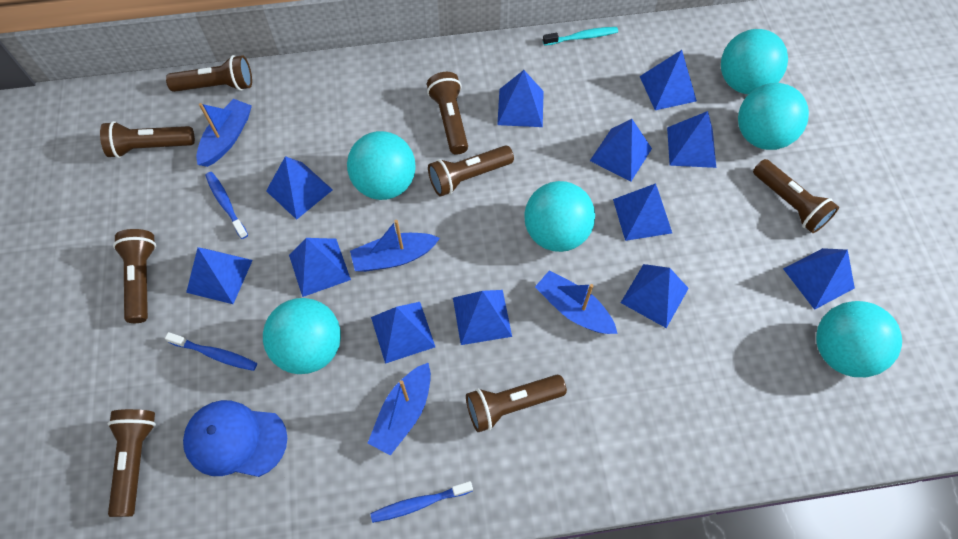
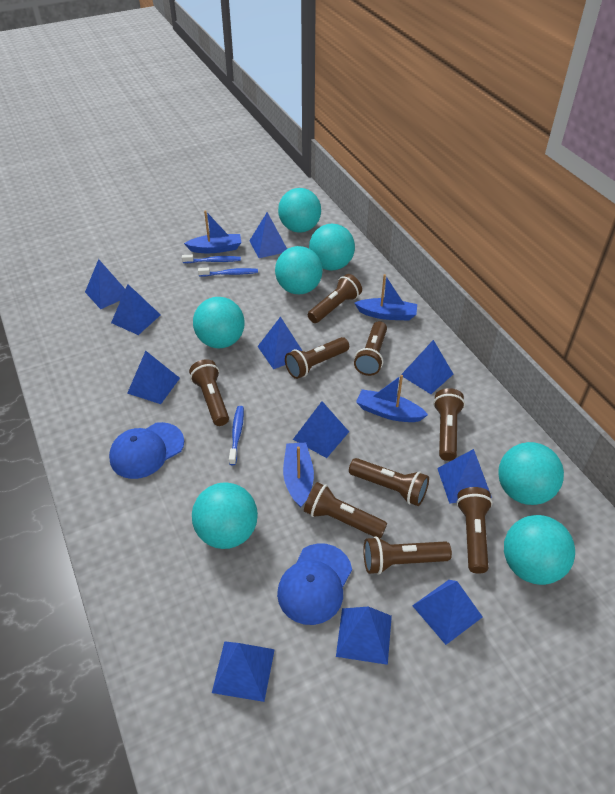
blue cap: 1 -> 2
blue pyramid: 12 -> 11
brown flashlight: 8 -> 9
turquoise ball: 6 -> 7
turquoise toothbrush: 1 -> 0

